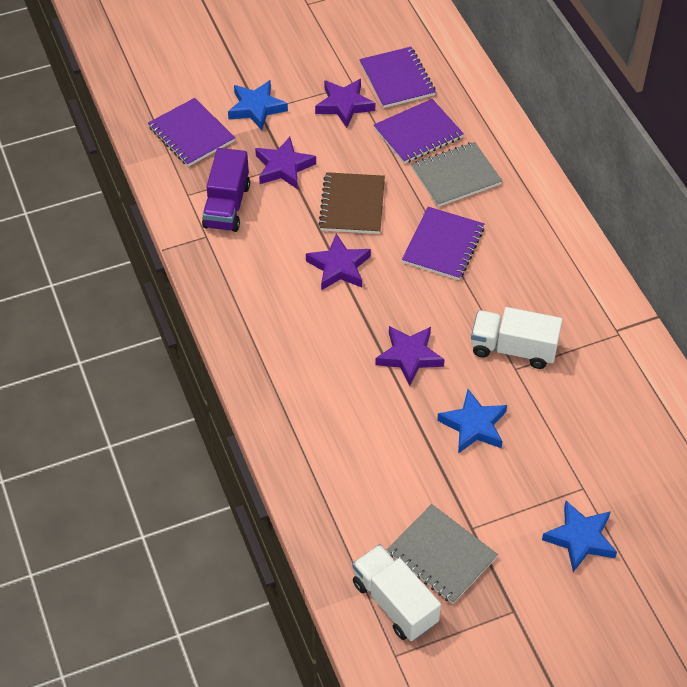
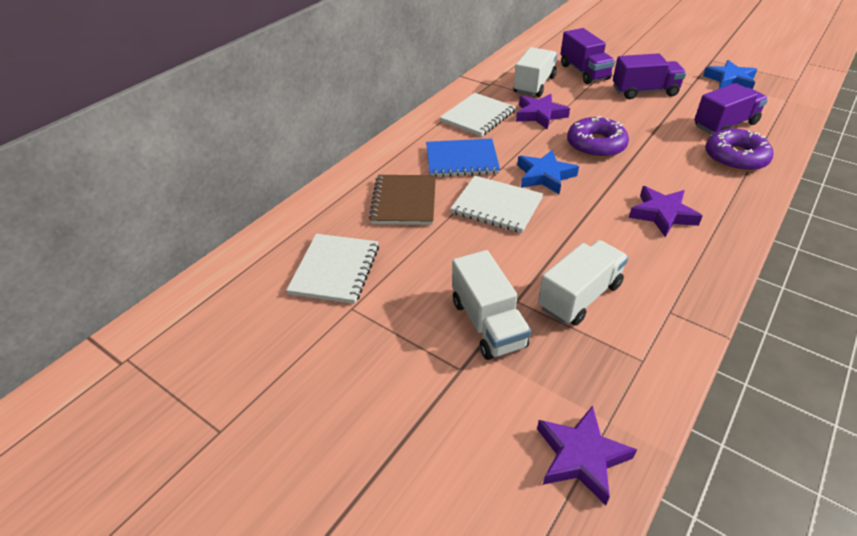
blue notebook: 0 -> 1
blue star: 3 -> 2
grey notebook: 2 -> 0
purple donut: 0 -> 2
purple notebook: 4 -> 0
purple star: 4 -> 3
purple truck: 1 -> 3
white notebook: 0 -> 3
white truck: 2 -> 3

